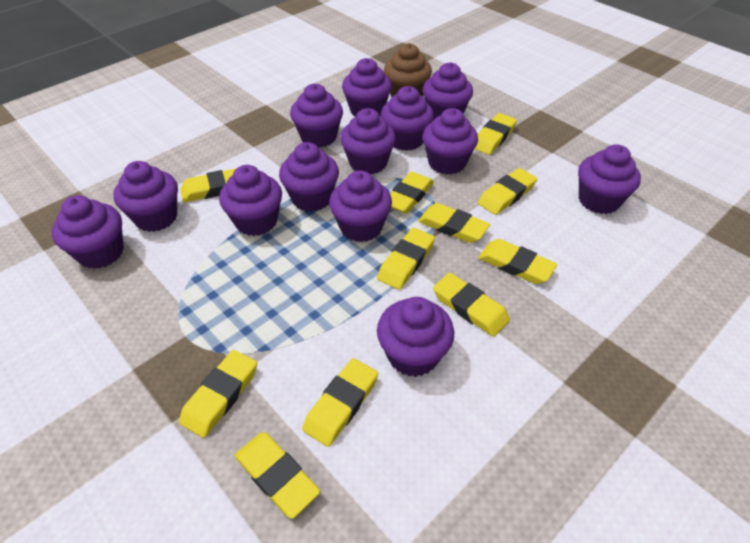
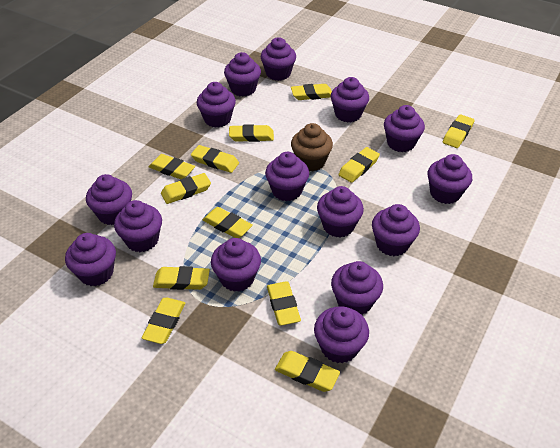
purple cupcake: 13 -> 15
yellow eraser: 11 -> 12

